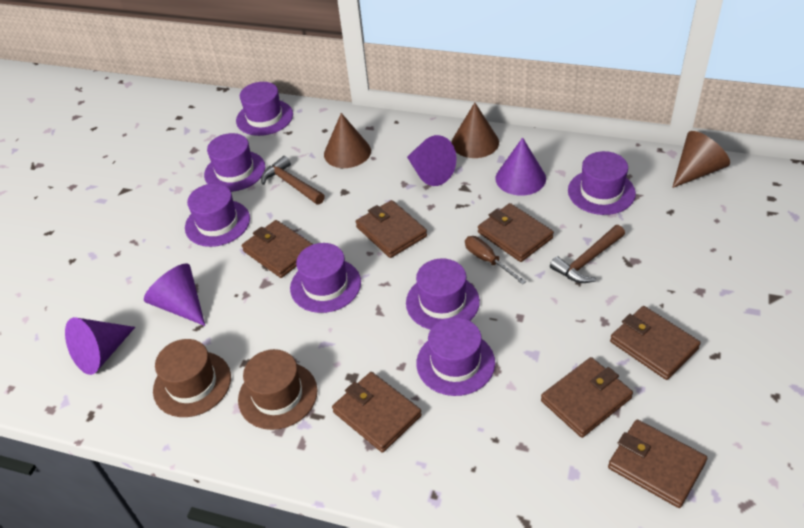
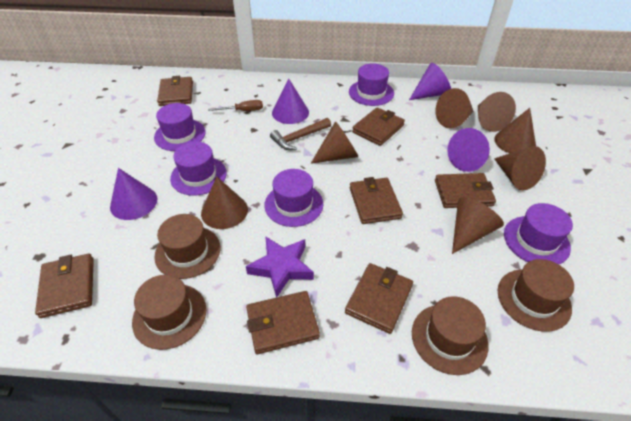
brown cone: 3 -> 7
brown hammer: 2 -> 1
brown hat: 2 -> 4
purple hat: 7 -> 5
purple star: 0 -> 1

